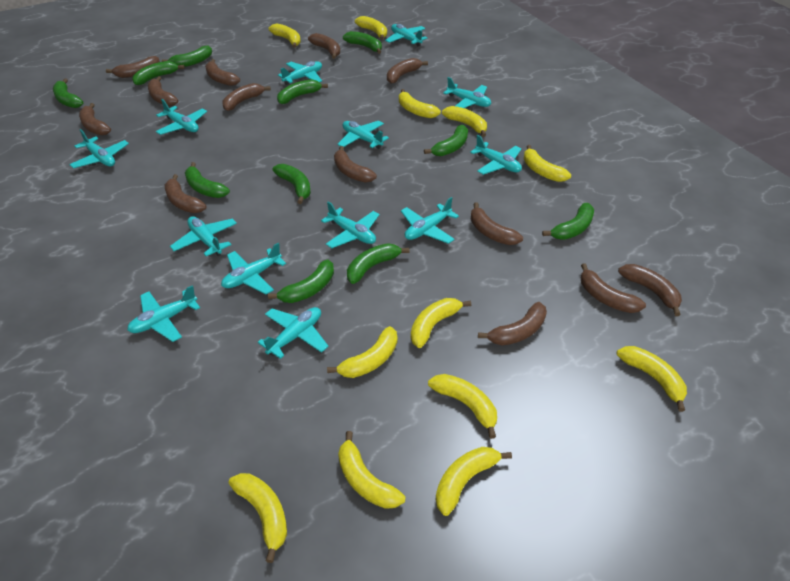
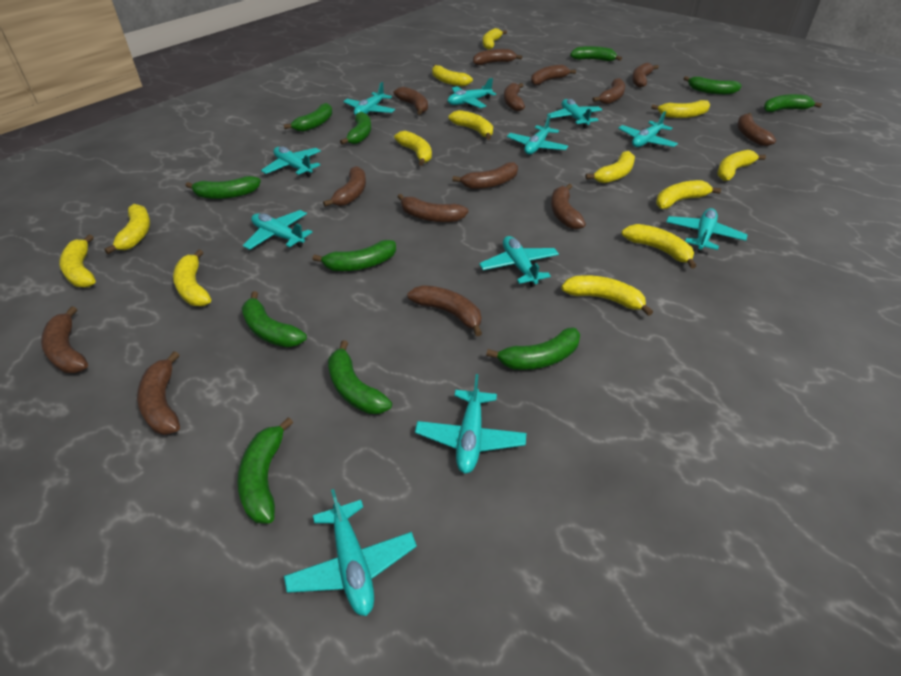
brown banana: 13 -> 14
turquoise plane: 13 -> 11
yellow banana: 12 -> 13

